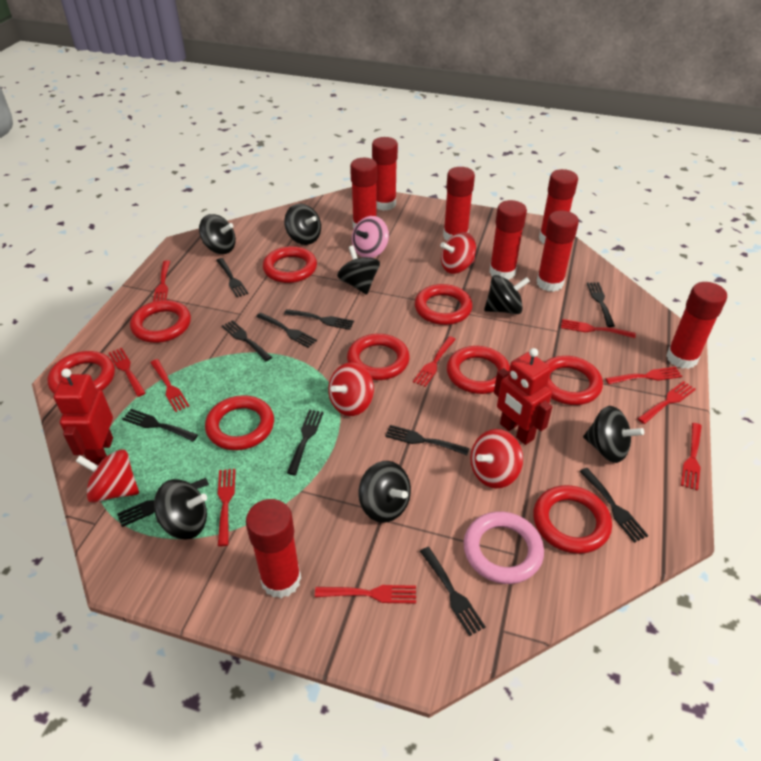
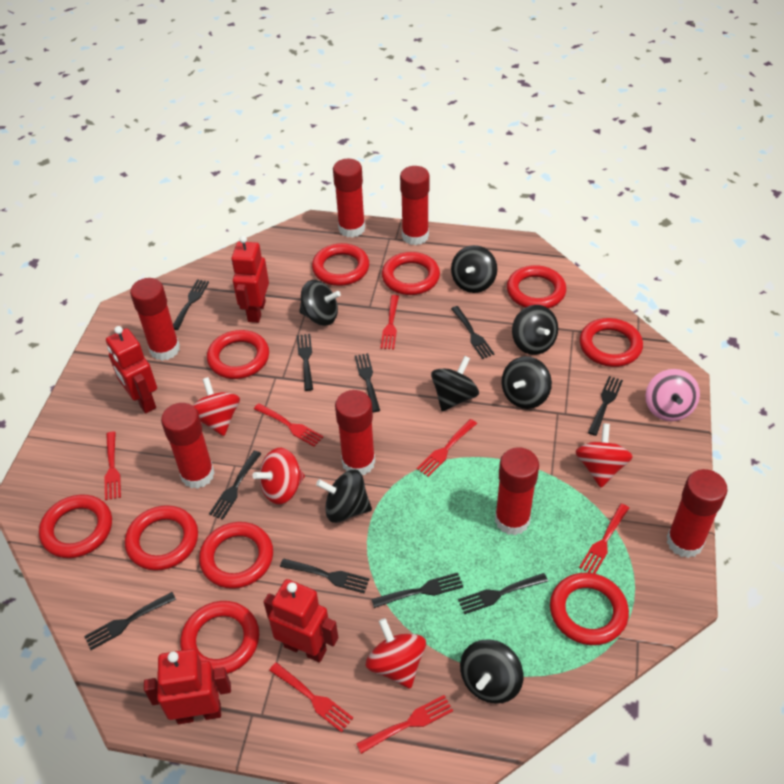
black fork: 11 -> 10
pink ring: 1 -> 0
red fork: 10 -> 7
red glue stick: 8 -> 7
red ring: 9 -> 10
red robot: 2 -> 4

